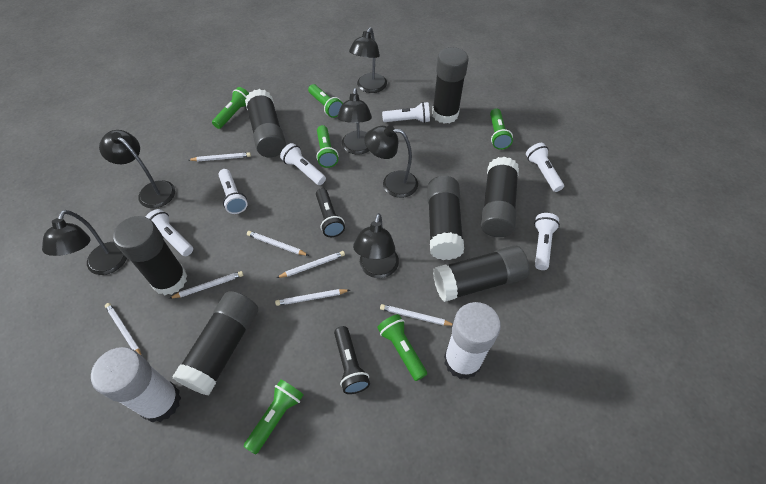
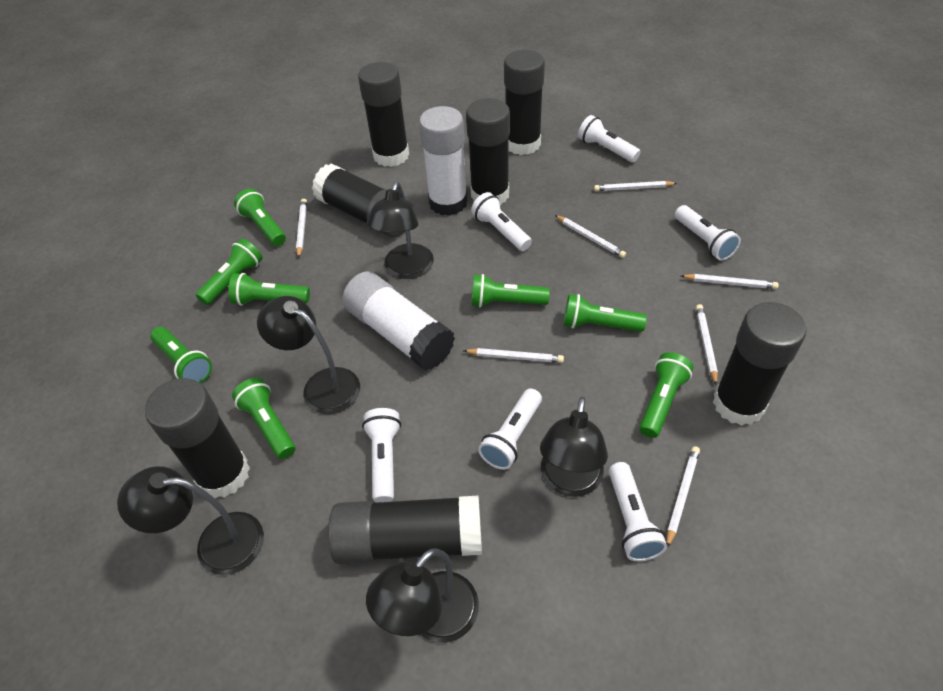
black flashlight: 2 -> 0
black lamp: 6 -> 5
green flashlight: 6 -> 8

